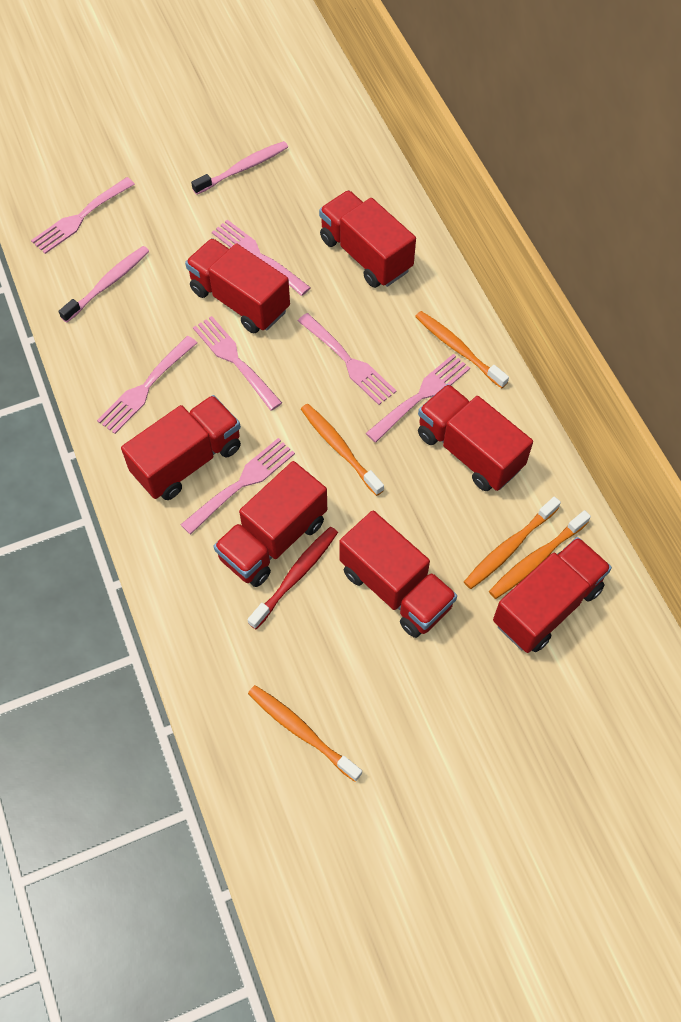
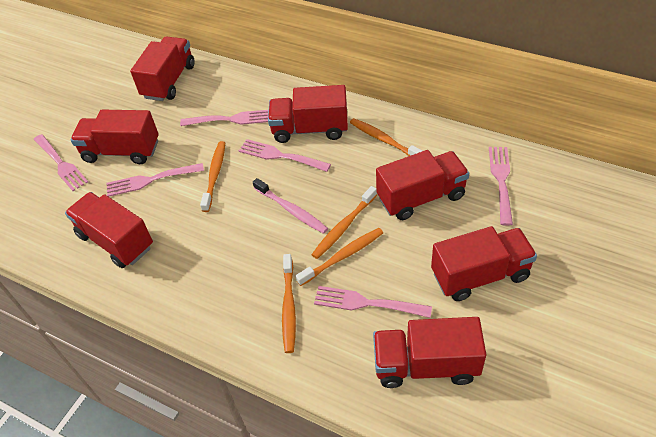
pink fork: 7 -> 6
pink toothbrush: 2 -> 1
red toothbrush: 1 -> 0

